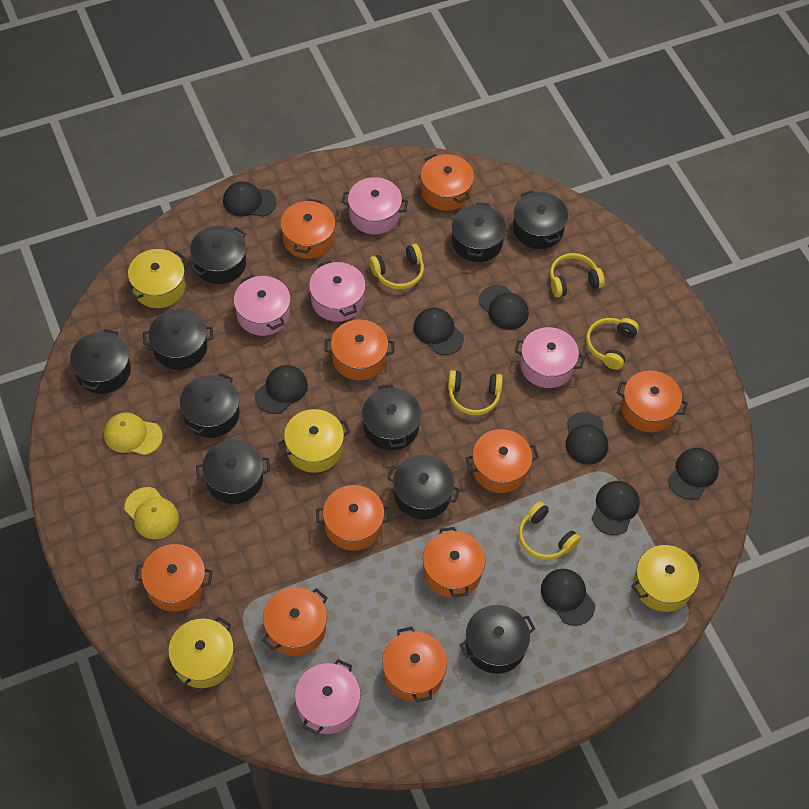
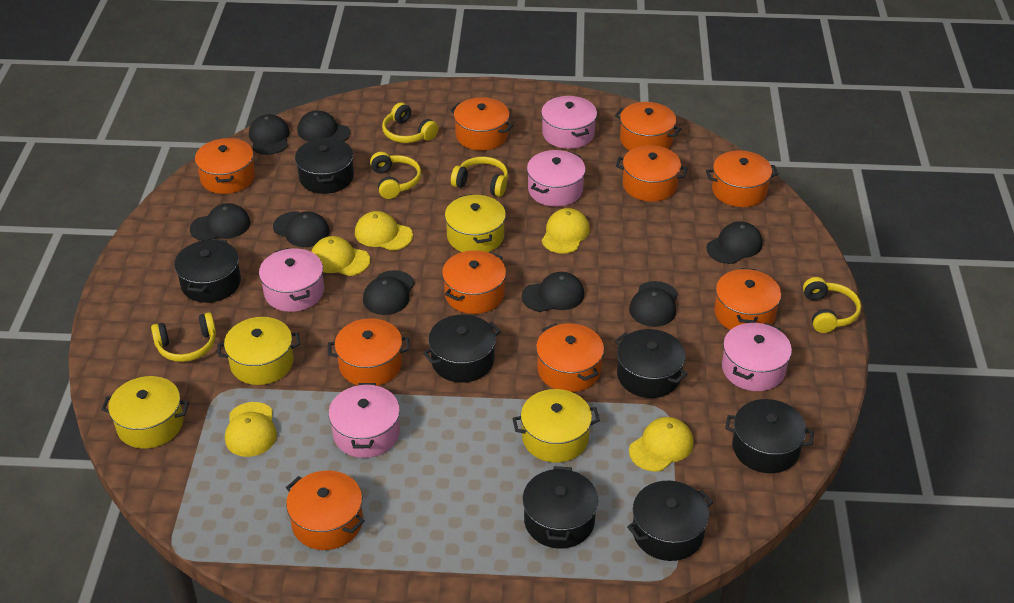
black pot: 10 -> 7
yellow cap: 2 -> 5

